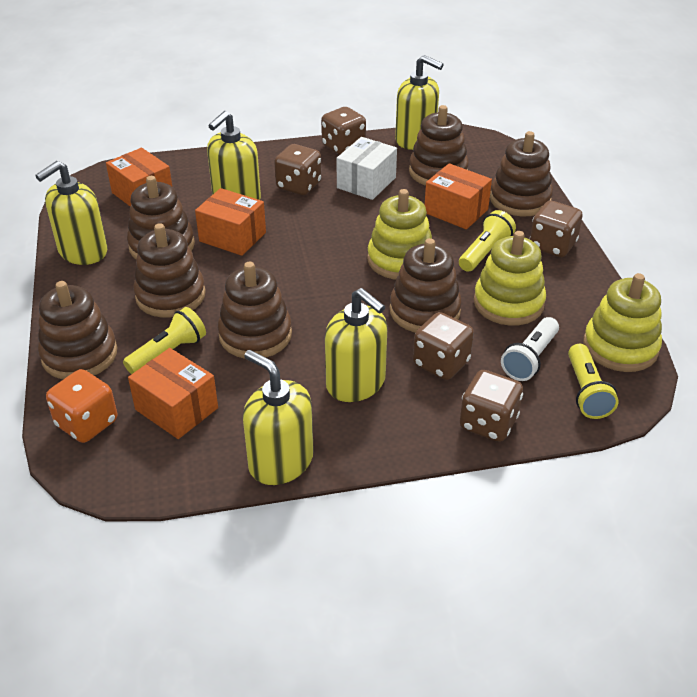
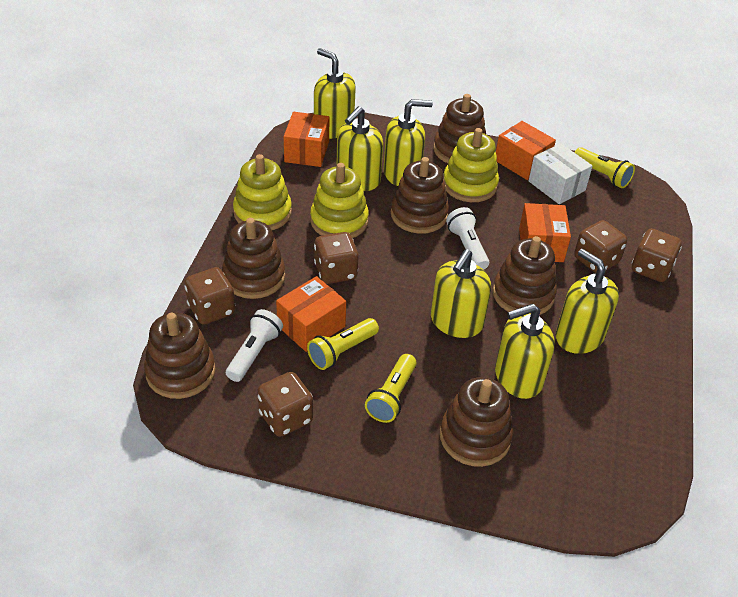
brown stacking toy: 7 -> 6
orange dice: 1 -> 0
white flashlight: 1 -> 2
yellow soap dispenser: 5 -> 6

